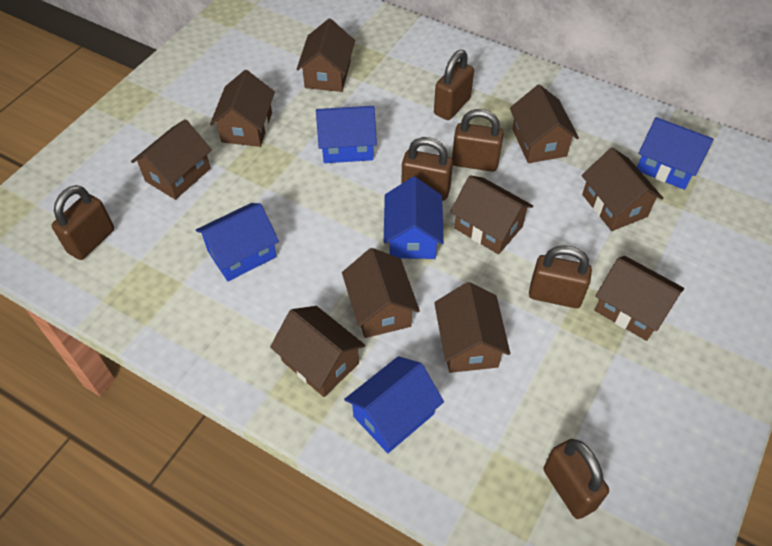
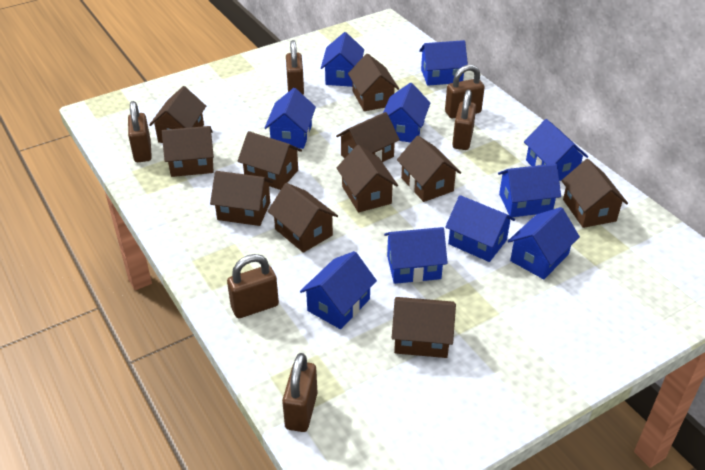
blue house: 5 -> 10
brown house: 10 -> 11

